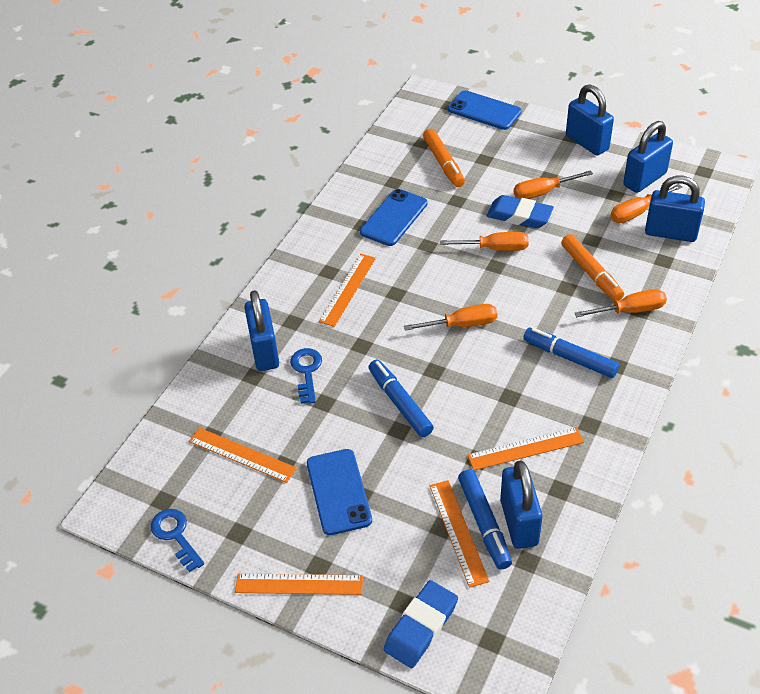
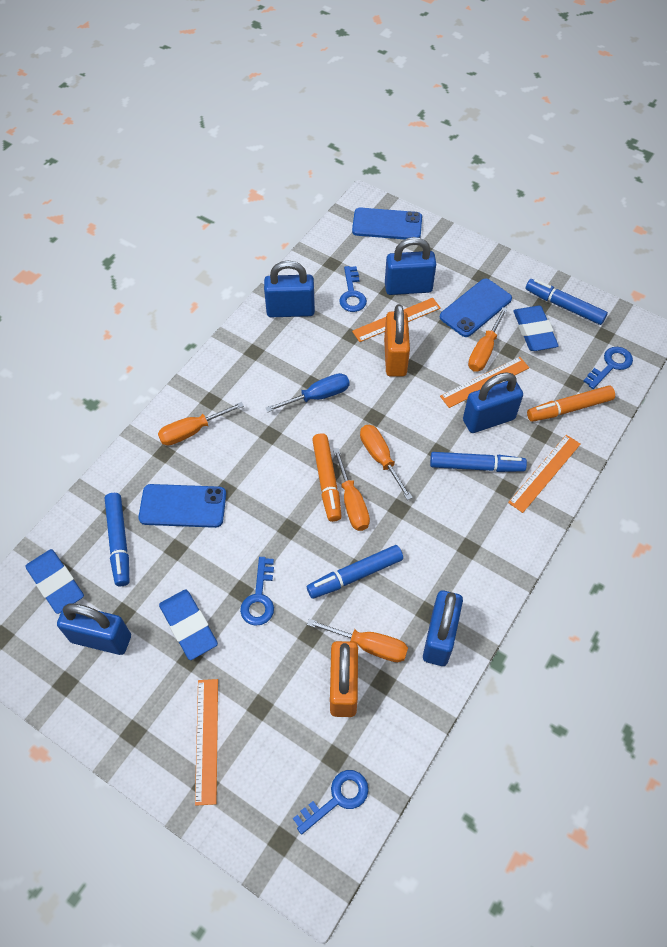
blue eraser: 2 -> 3
blue key: 2 -> 4
blue marker: 3 -> 4
blue screwdriver: 0 -> 1
orange padlock: 0 -> 2
orange ruler: 5 -> 4

